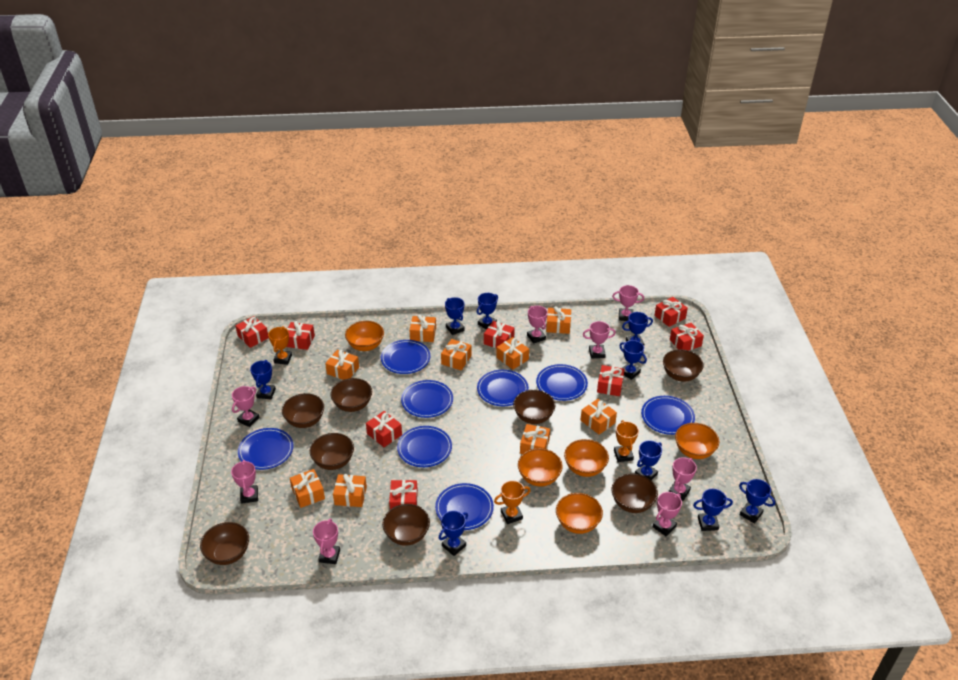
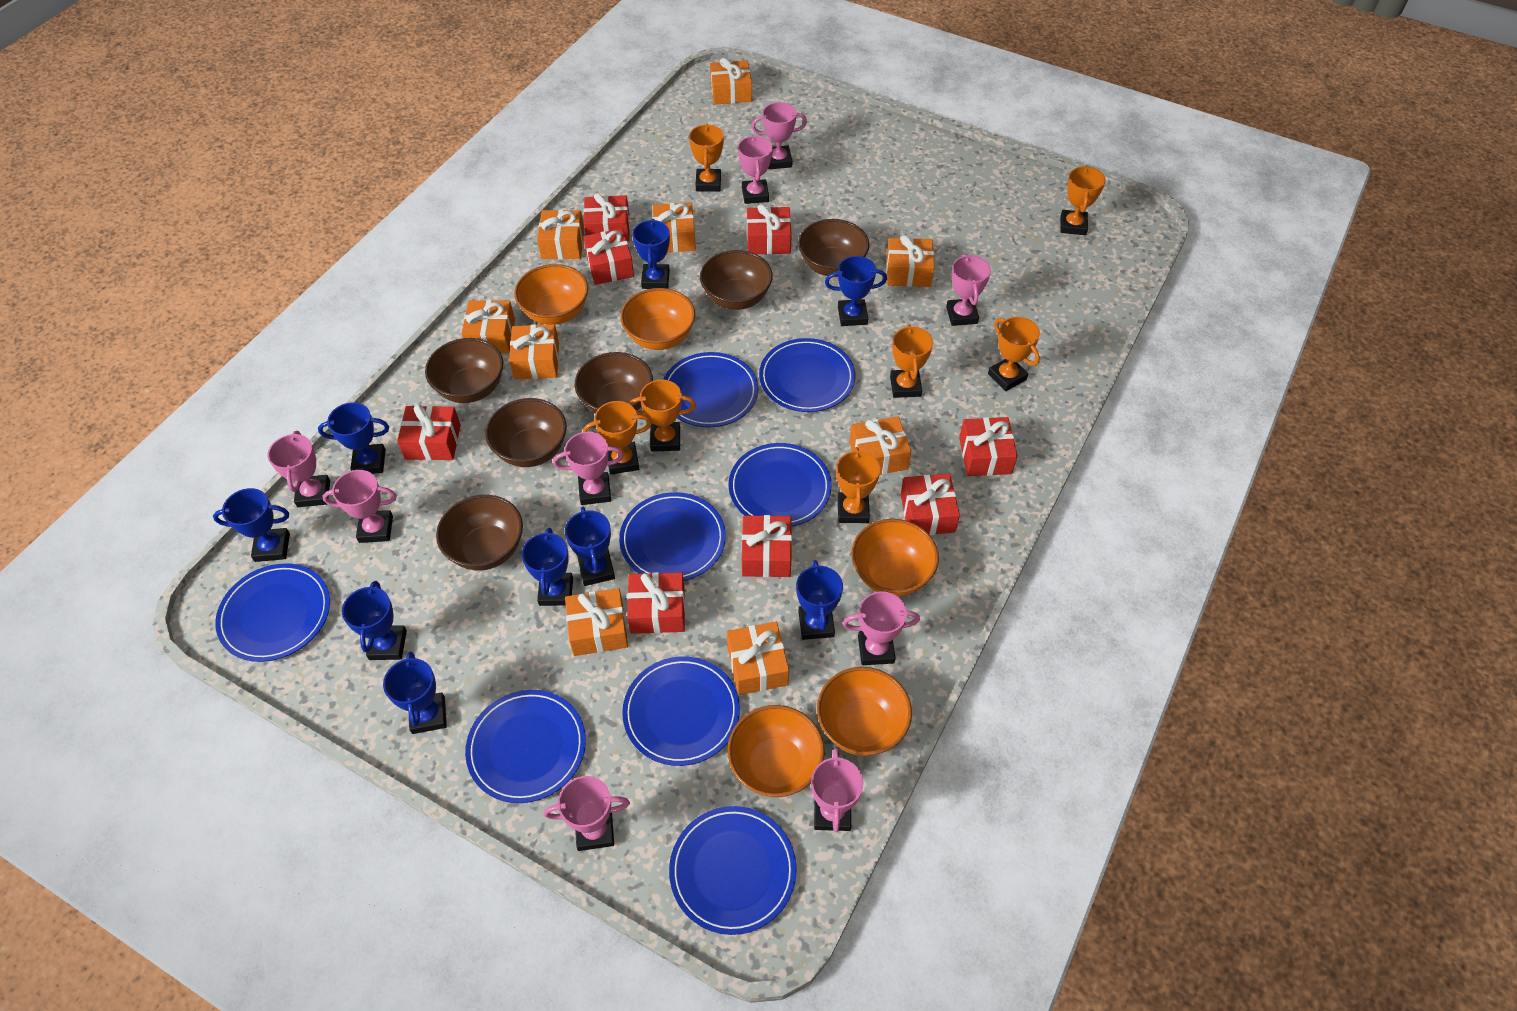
brown bowl: 8 -> 6
orange trophy: 3 -> 7
pink trophy: 8 -> 9

